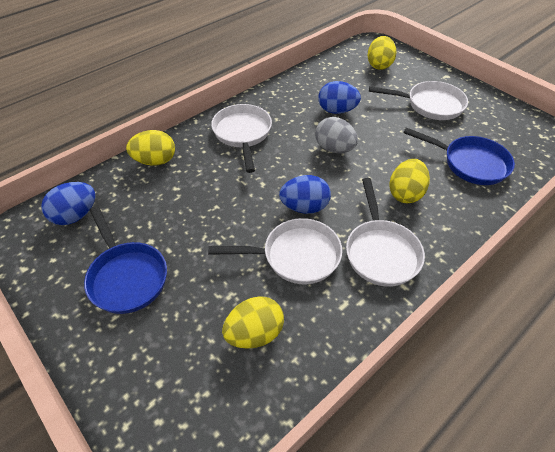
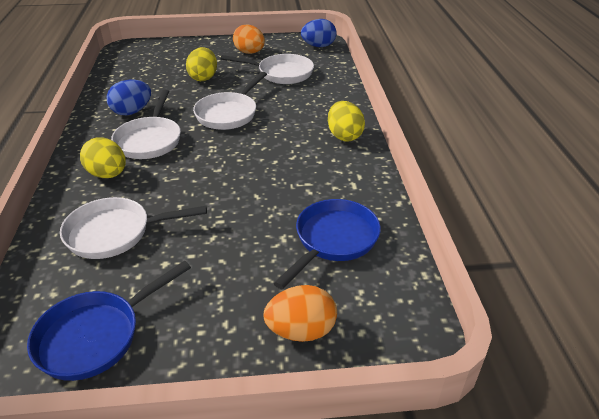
blue egg: 3 -> 2
grey egg: 1 -> 0
orange egg: 0 -> 2
yellow egg: 4 -> 3

